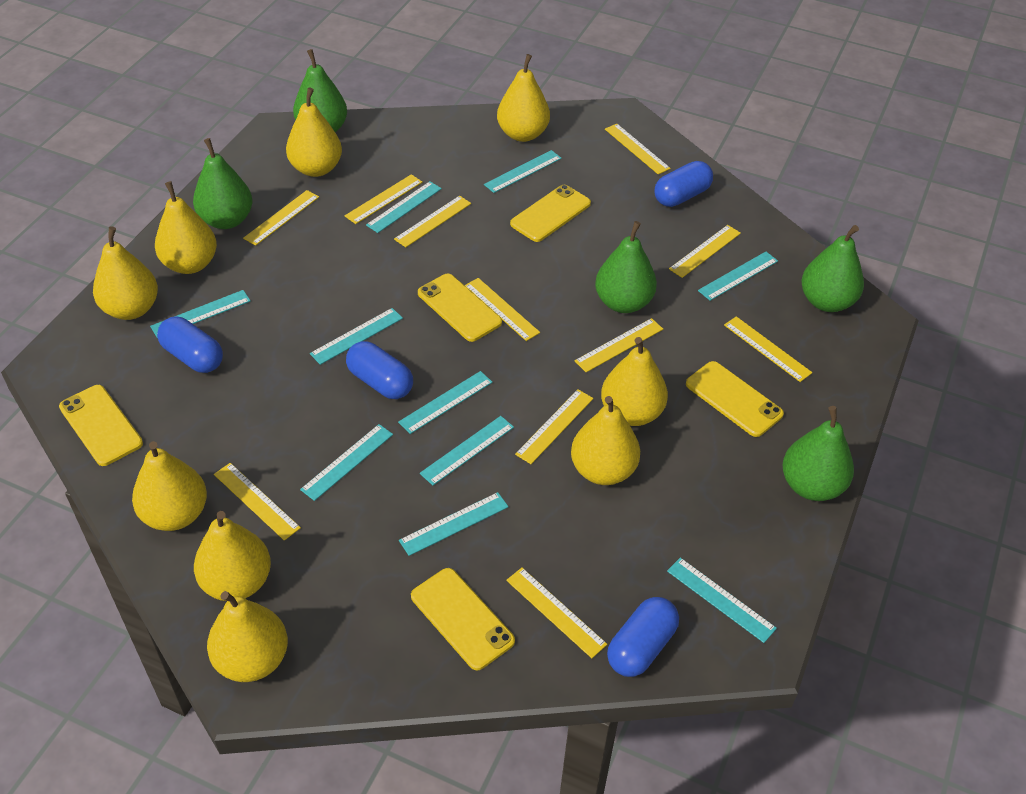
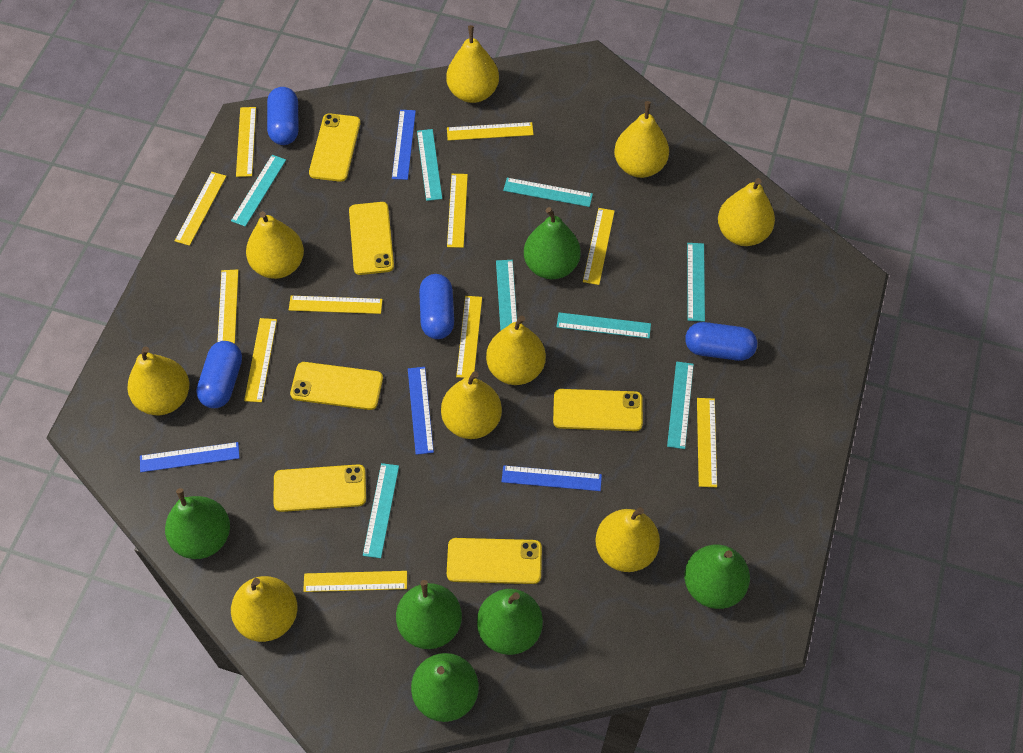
blue ruler: 0 -> 4
green pear: 5 -> 6
turquoise ruler: 10 -> 8
yellow phone: 5 -> 6

